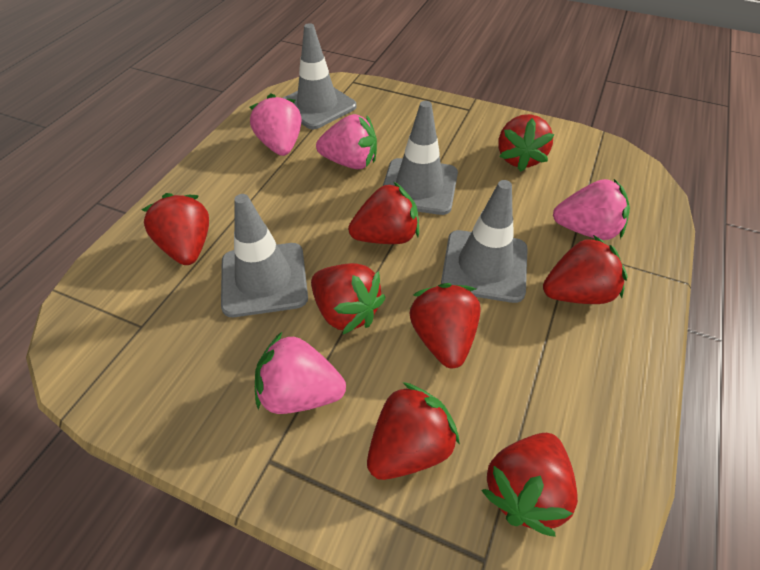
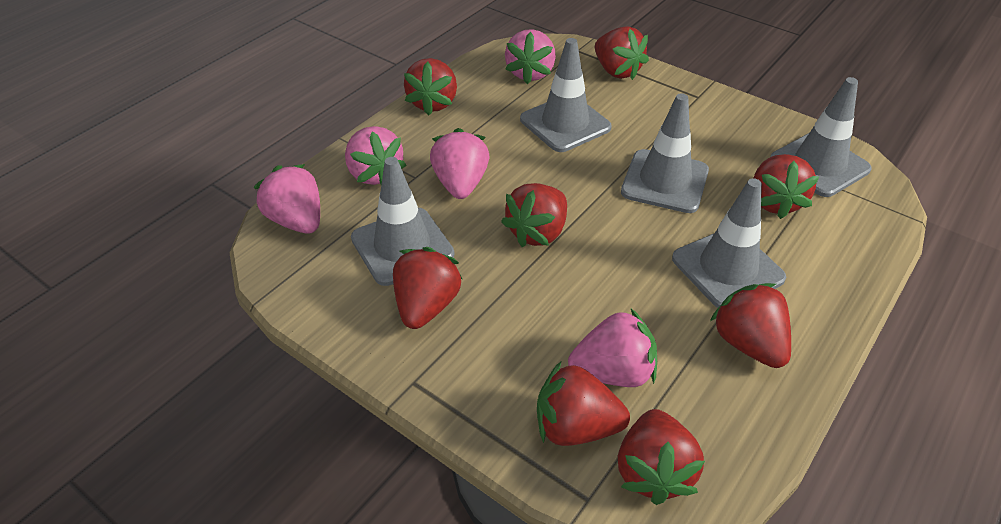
grey traffic cone: 4 -> 5
pink strawberry: 4 -> 5

